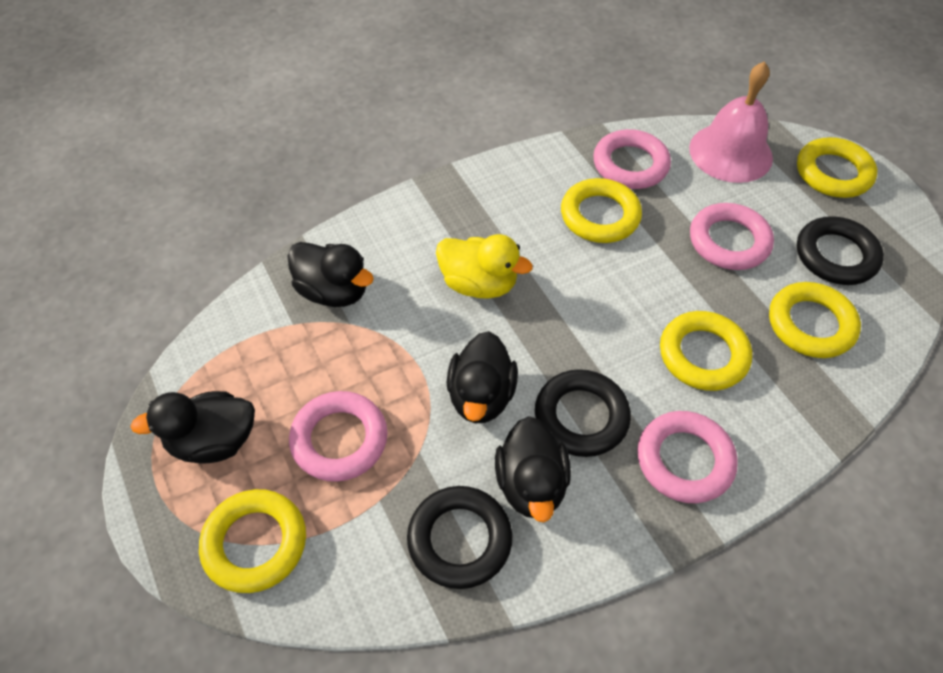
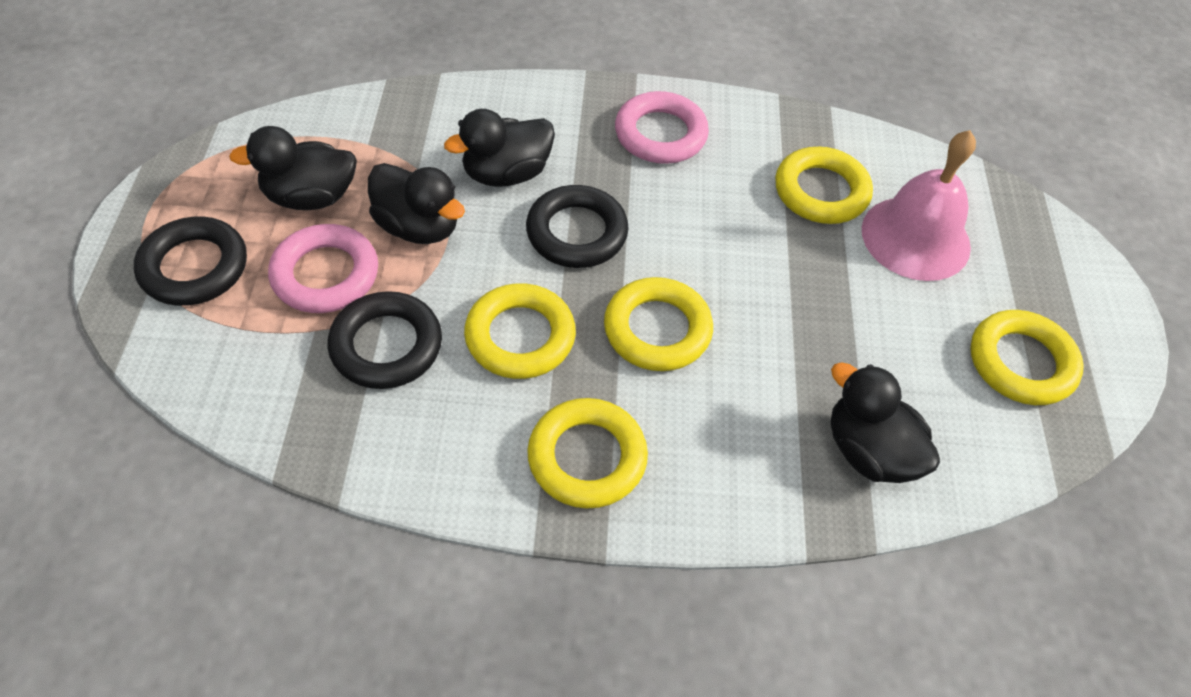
pink ring: 4 -> 2
yellow duck: 1 -> 0

